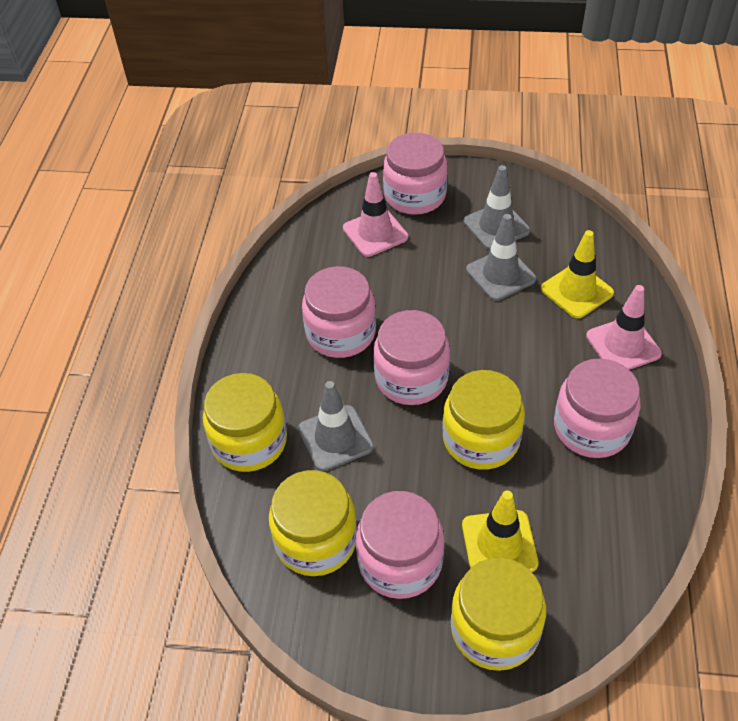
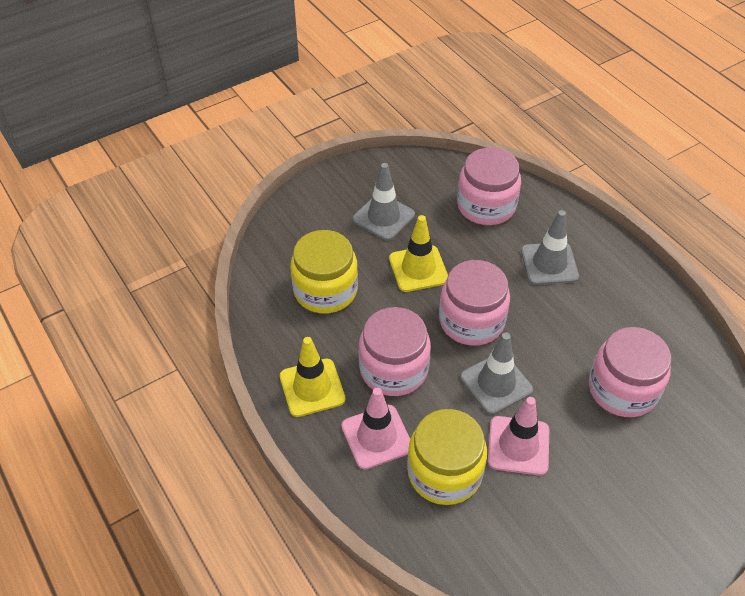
pink jar: 5 -> 4
yellow jar: 4 -> 2

